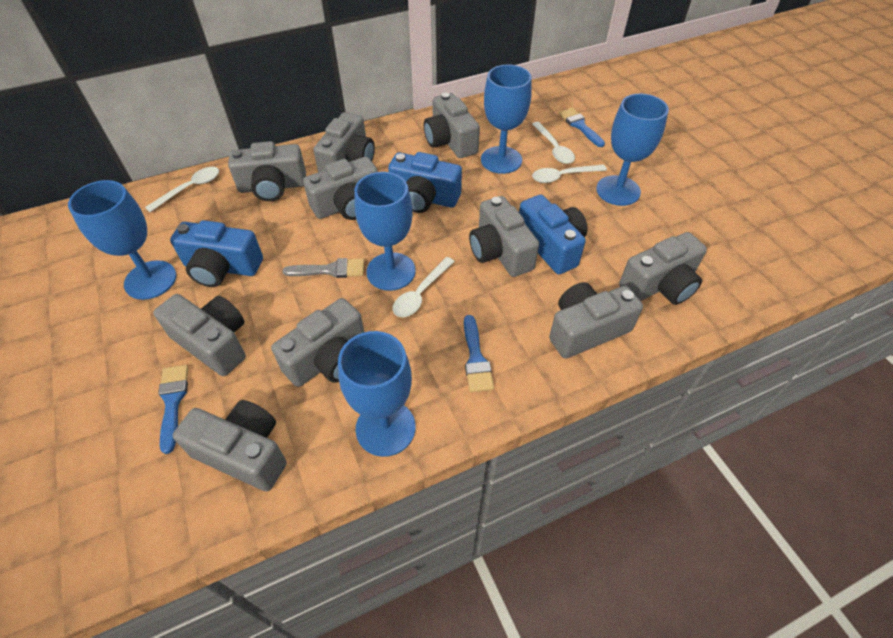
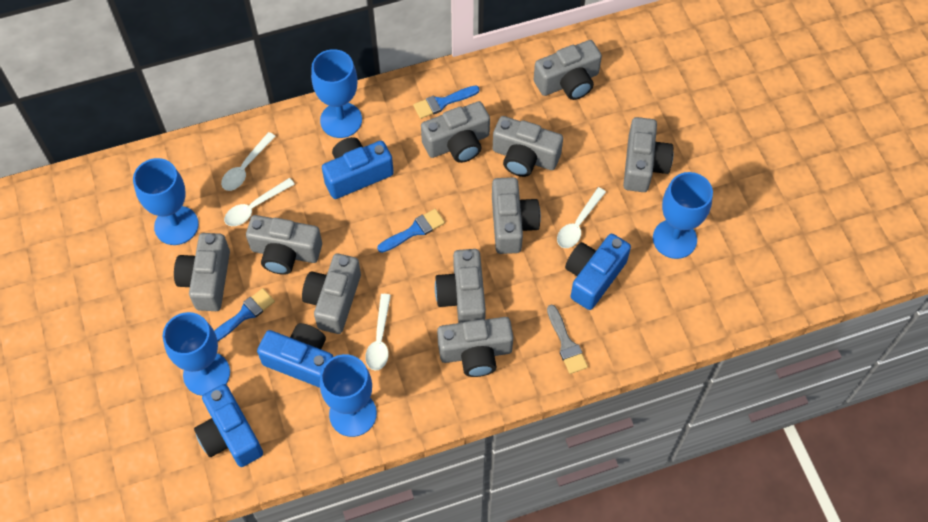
blue camera: 3 -> 4

